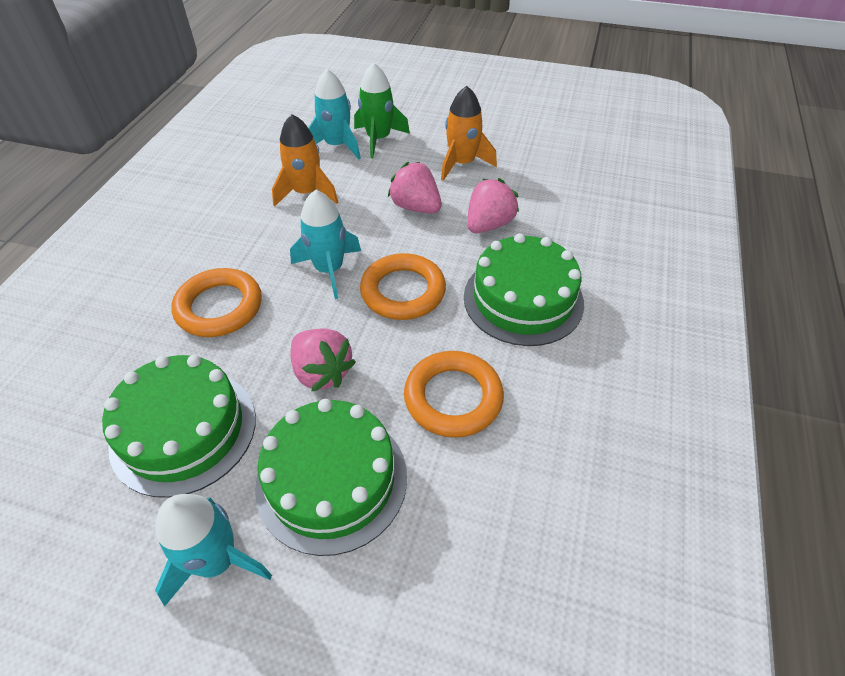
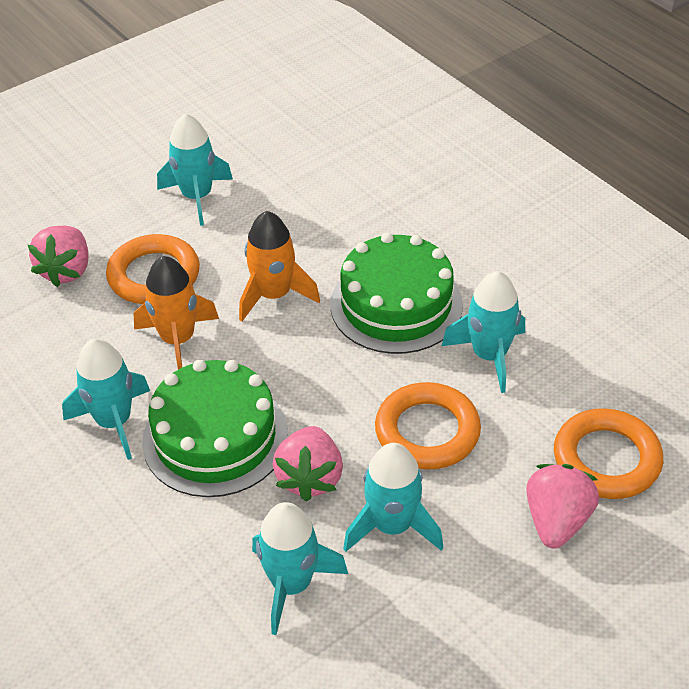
green cake: 3 -> 2
green rocket: 1 -> 0
turquoise rocket: 3 -> 5

